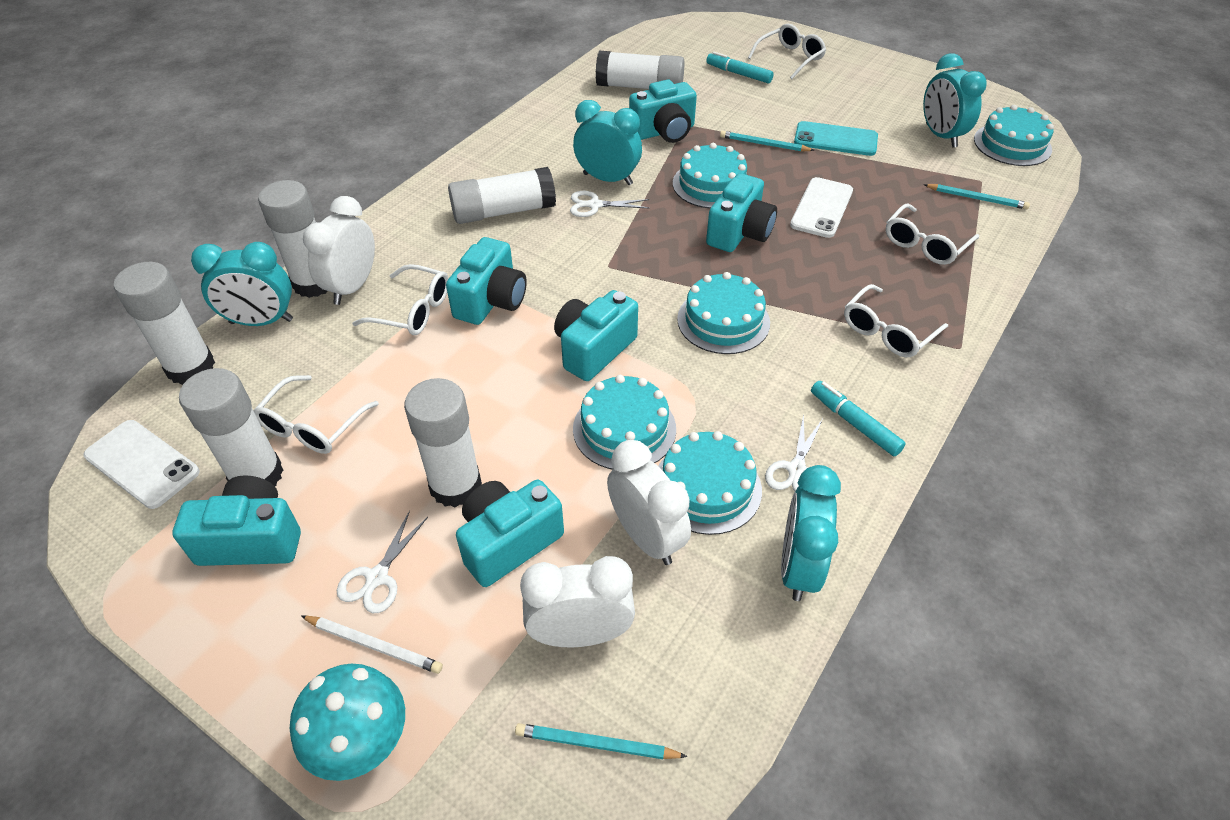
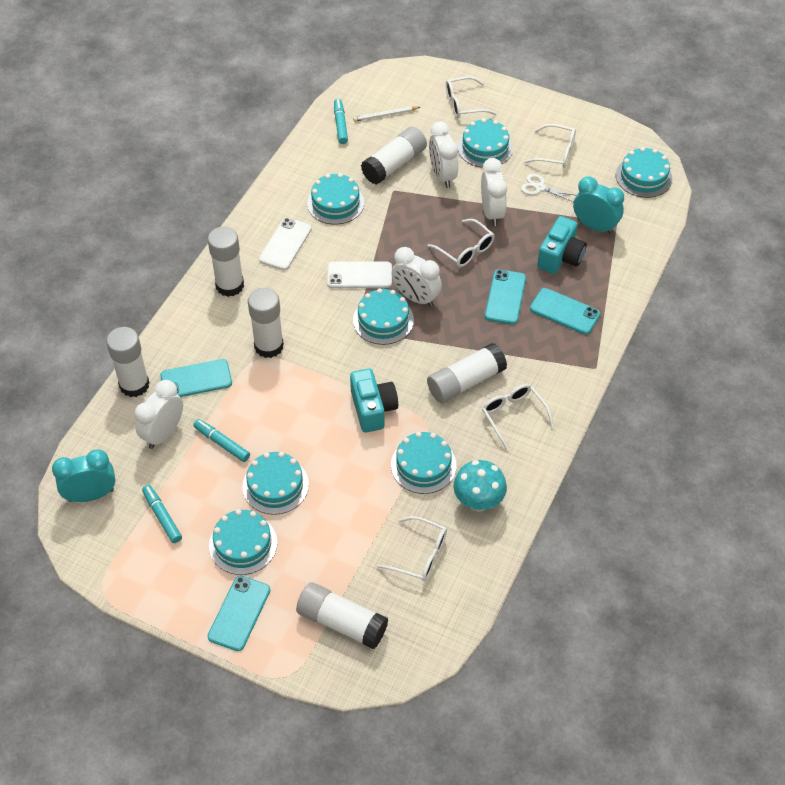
turquoise cake: 5 -> 7
turquoise camera: 6 -> 2
turquoise clock: 4 -> 2
turquoise marker: 2 -> 3
turquoise pencil: 3 -> 0
turquoise phone: 1 -> 4
white clock: 3 -> 4
white scissors: 3 -> 1

